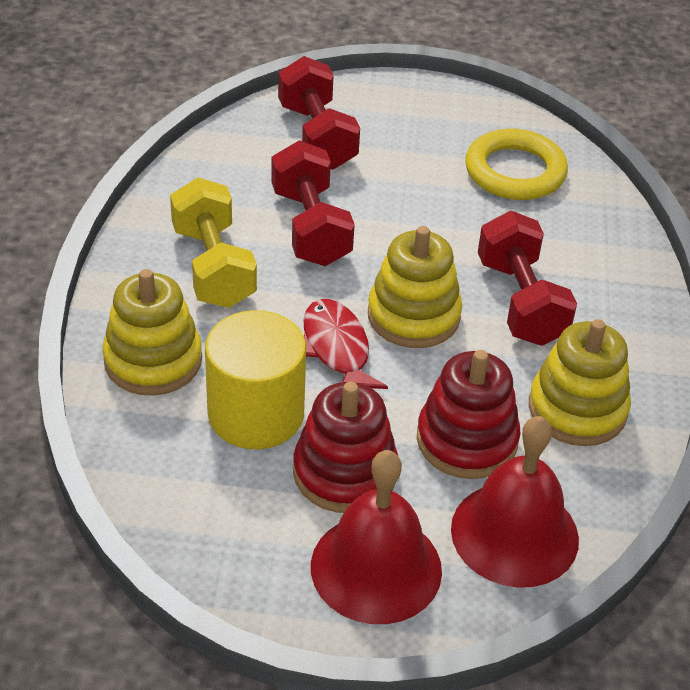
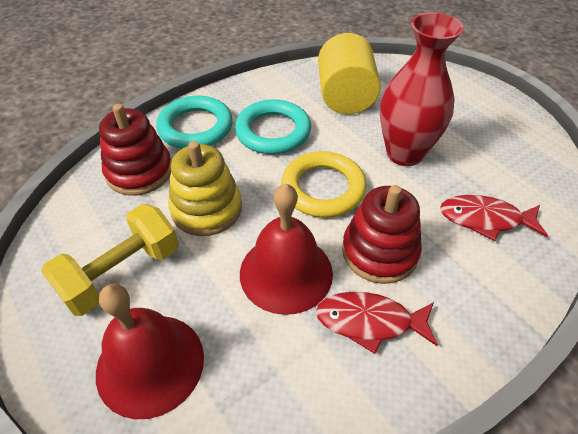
red dumbbell: 3 -> 0
red fish: 1 -> 2
red vase: 0 -> 1
turquoise ring: 0 -> 2
yellow stacking toy: 3 -> 1

